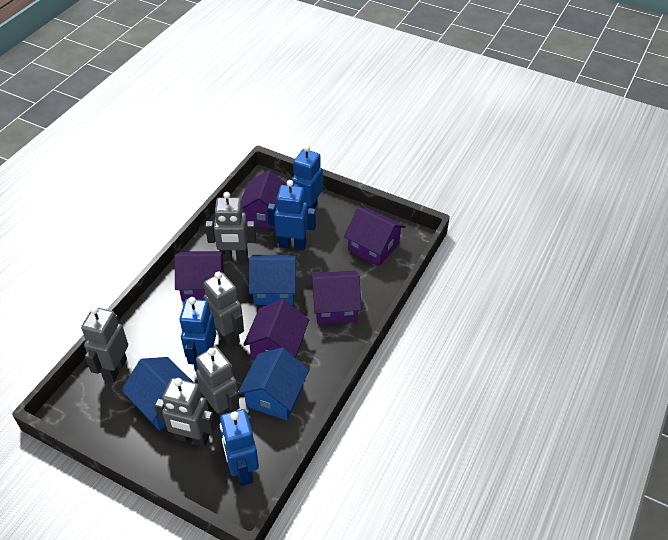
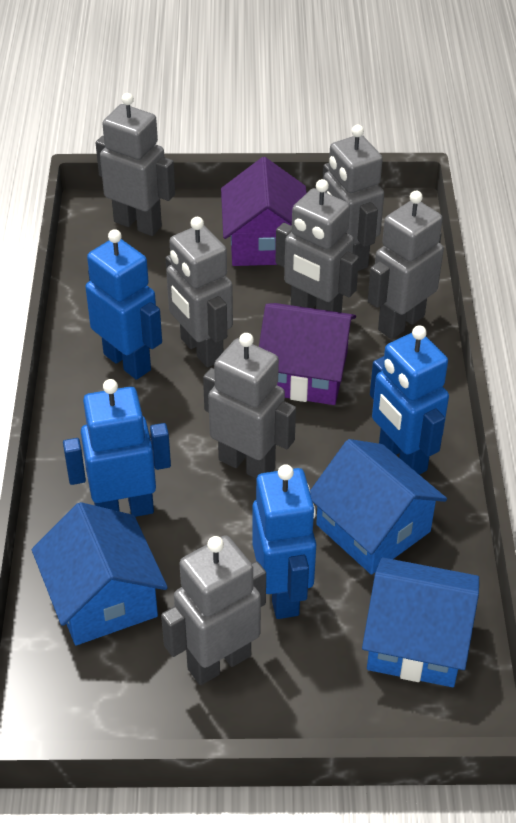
grey robot: 5 -> 7
purple house: 5 -> 2

